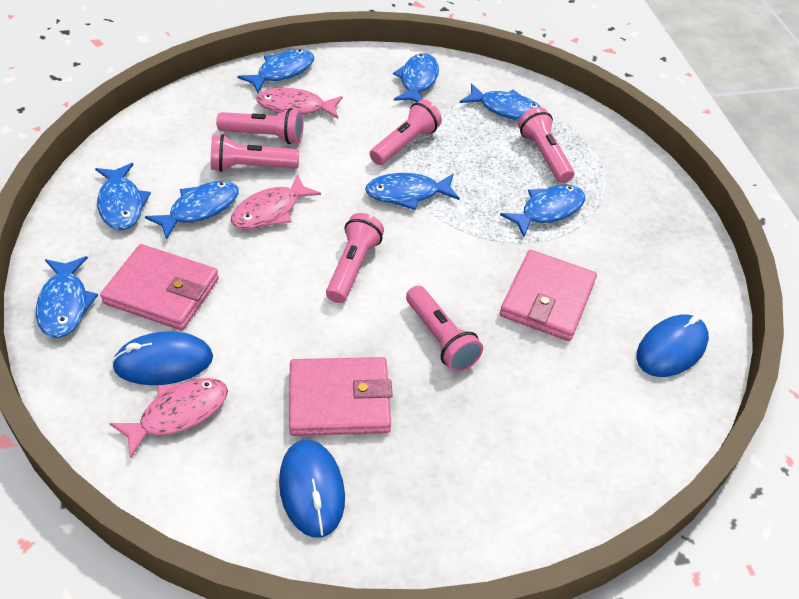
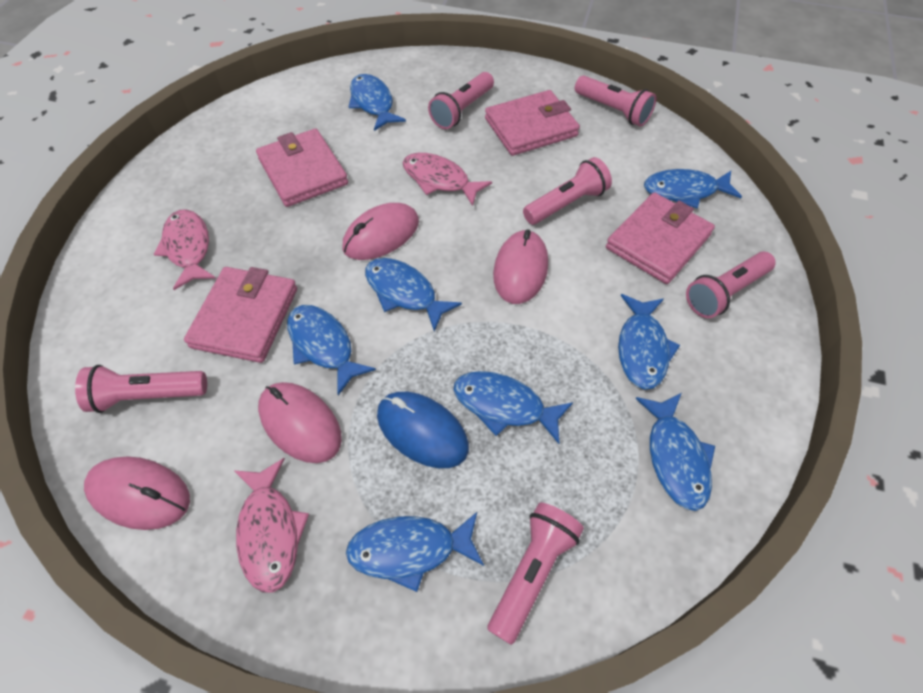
blue mouse: 3 -> 1
pink mouse: 0 -> 4
pink wallet: 3 -> 4

